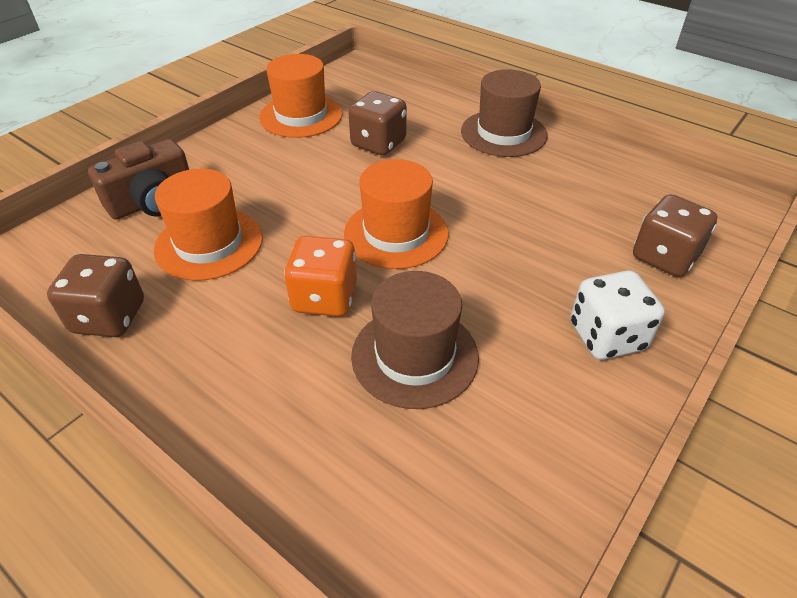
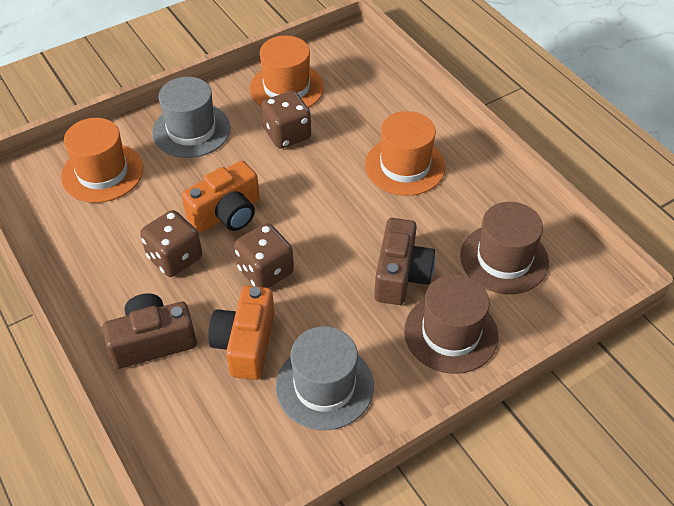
brown camera: 1 -> 2
grey hat: 0 -> 2
orange camera: 0 -> 2
orange dice: 1 -> 0
white dice: 1 -> 0

